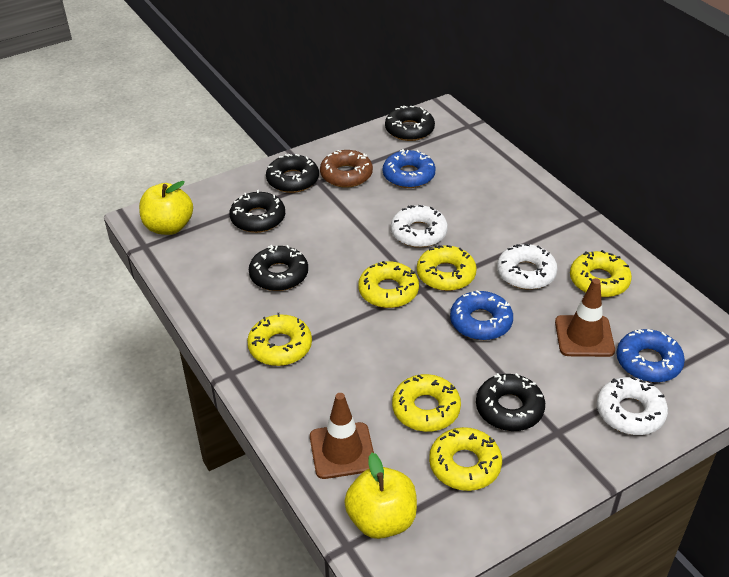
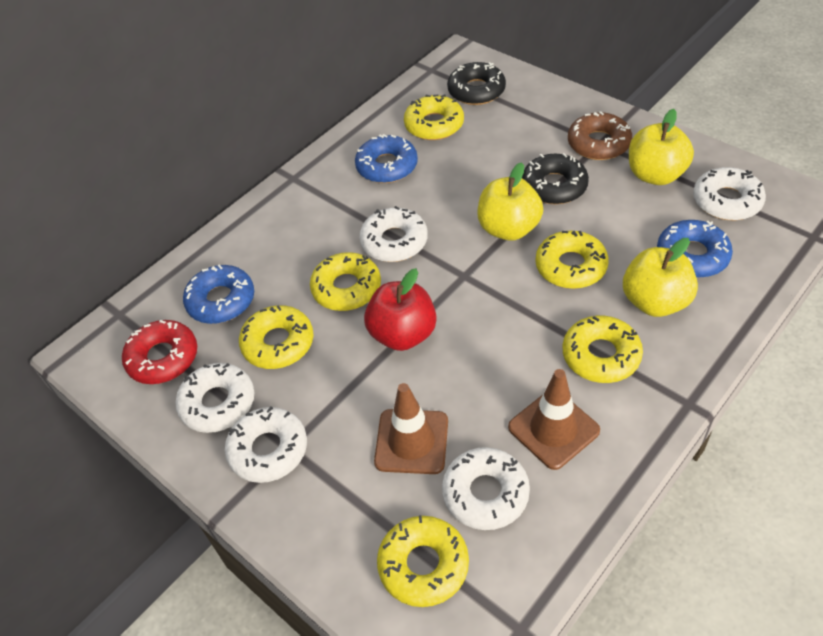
black donut: 5 -> 2
red apple: 0 -> 1
red donut: 0 -> 1
white donut: 3 -> 5
yellow apple: 2 -> 3

